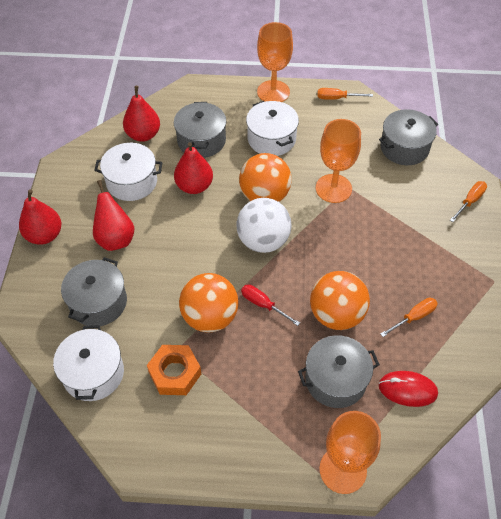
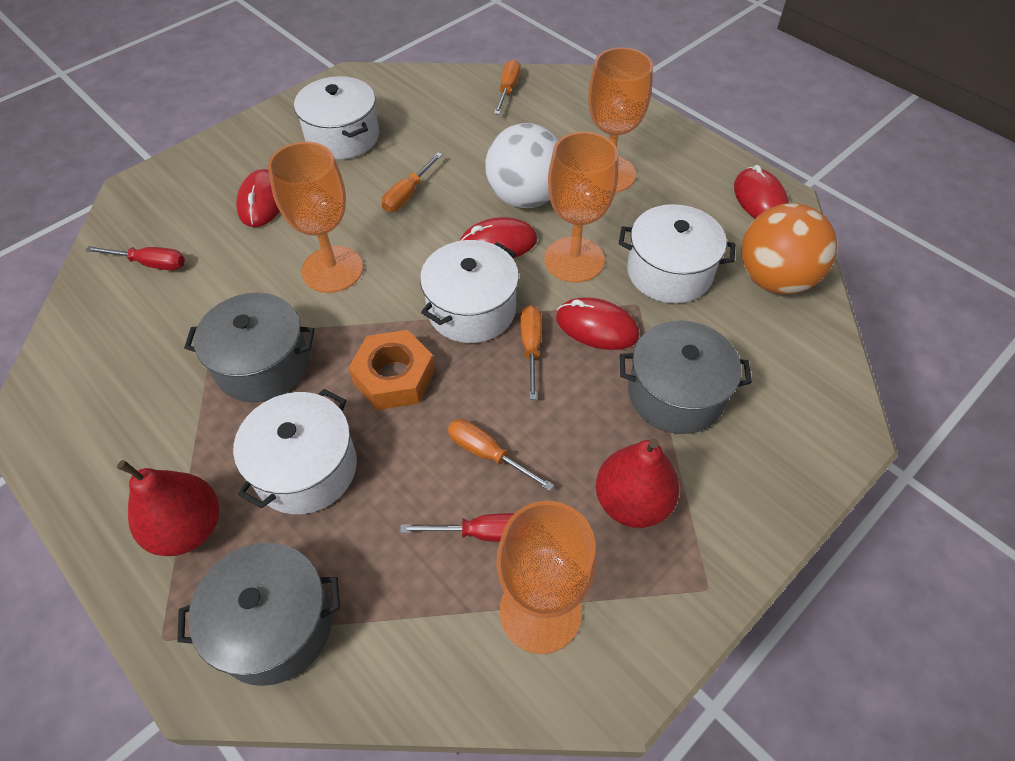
grey pot: 4 -> 3
orange ball: 3 -> 1
orange goblet: 3 -> 4
orange screwdriver: 3 -> 4
red mouse: 1 -> 4
red pear: 4 -> 2
red screwdriver: 1 -> 2
white pot: 3 -> 4

